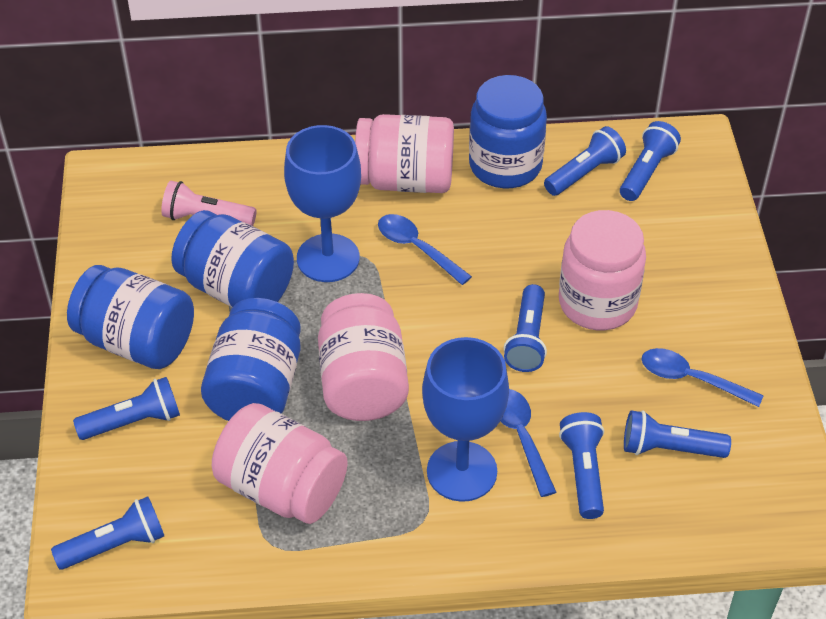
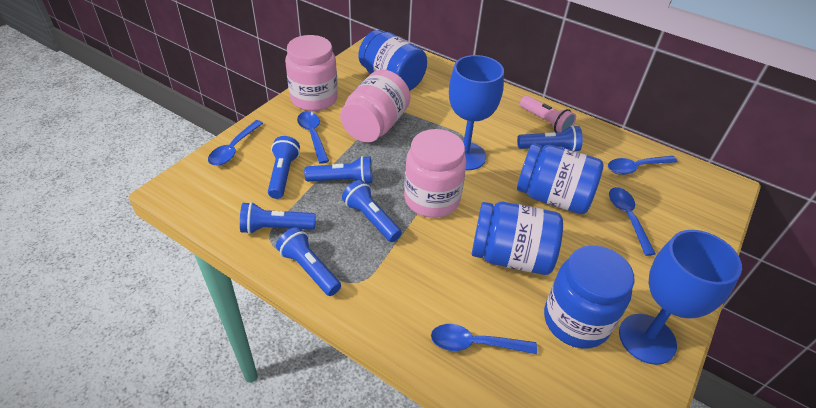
blue flashlight: 7 -> 6
blue spoon: 3 -> 5
pink jar: 4 -> 3

